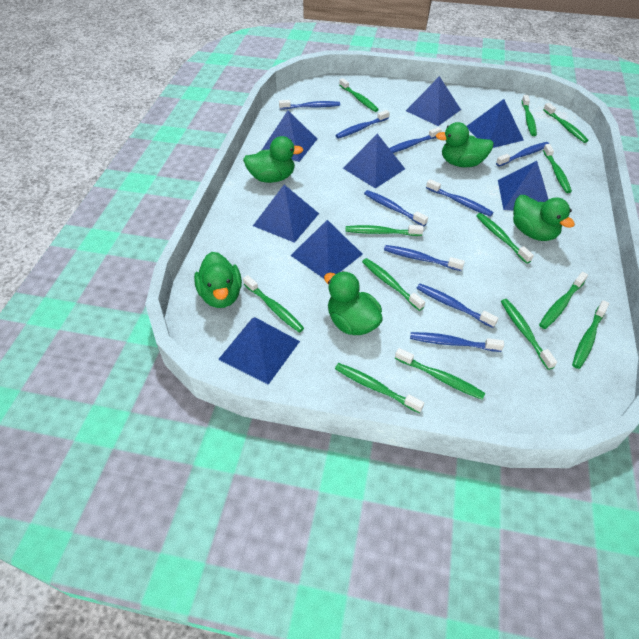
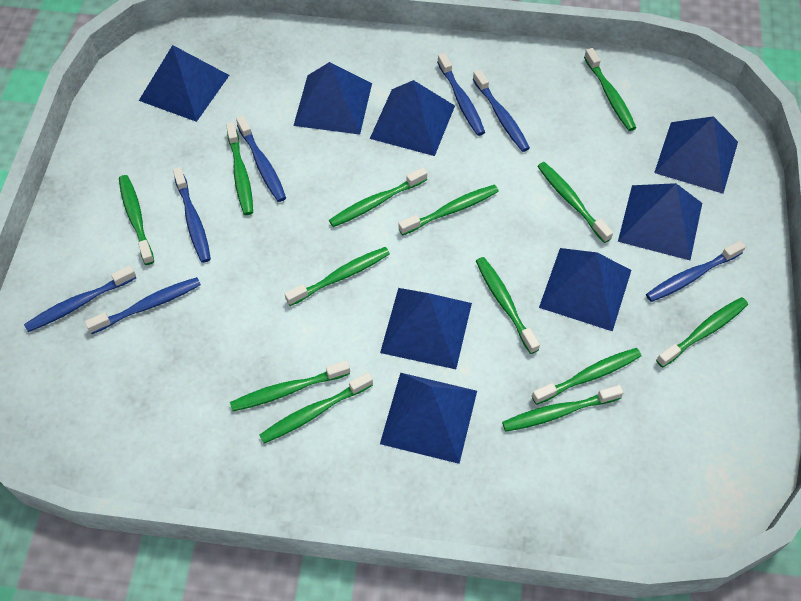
blue toothbrush: 9 -> 7
green duck: 5 -> 0

